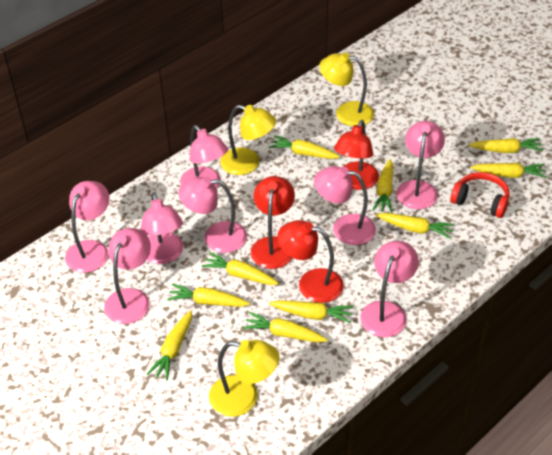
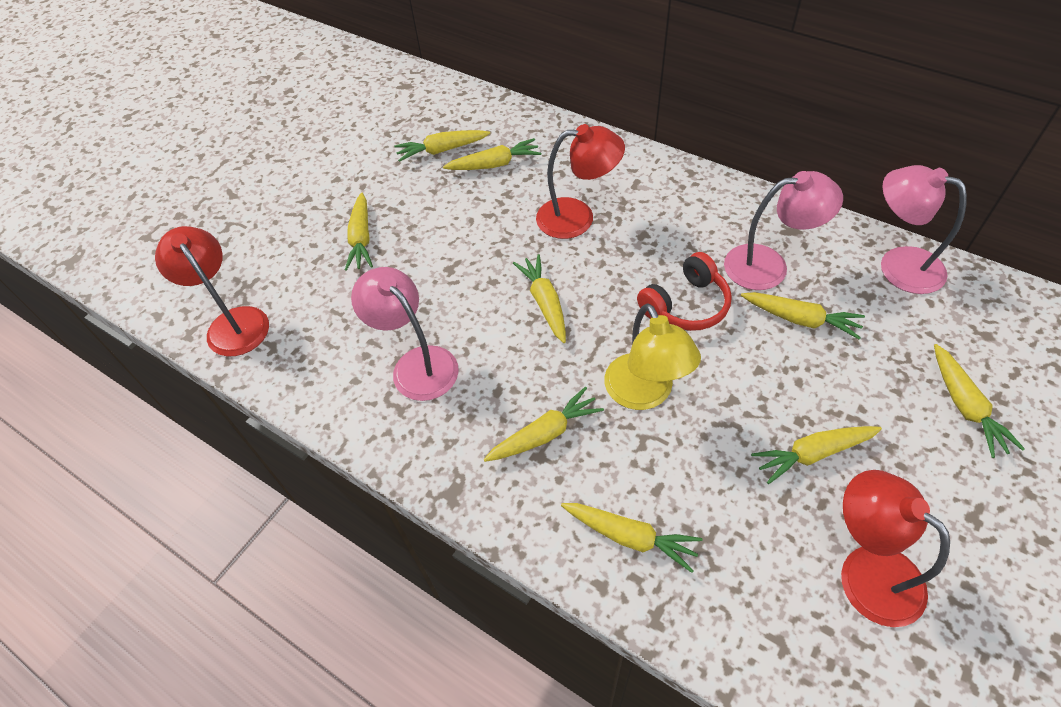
pink lamp: 8 -> 3
yellow carrot: 10 -> 9
yellow lamp: 3 -> 1

